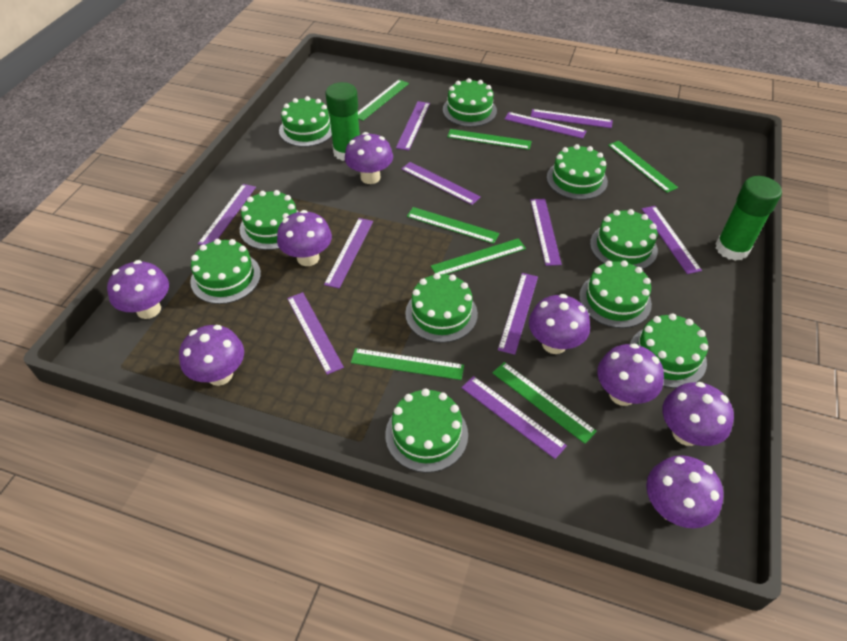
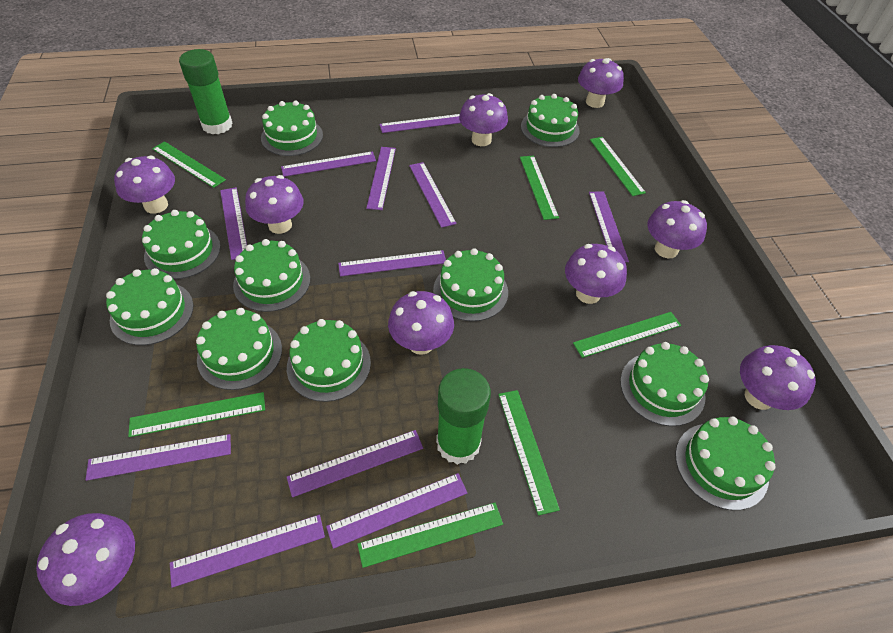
purple mushroom: 8 -> 9

